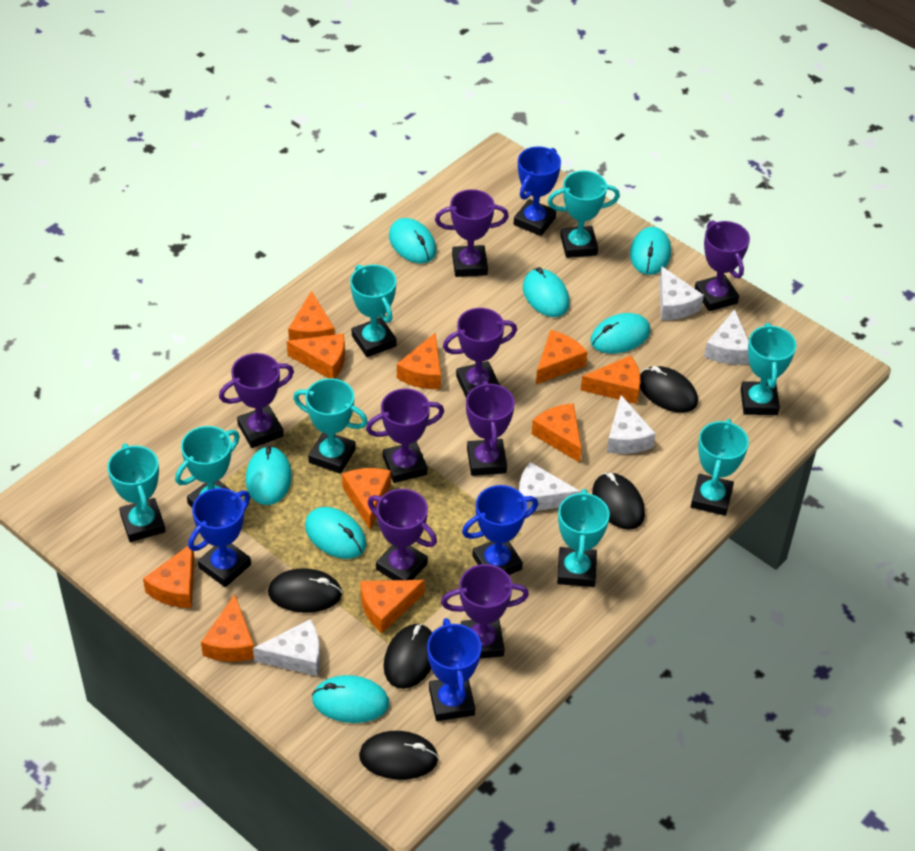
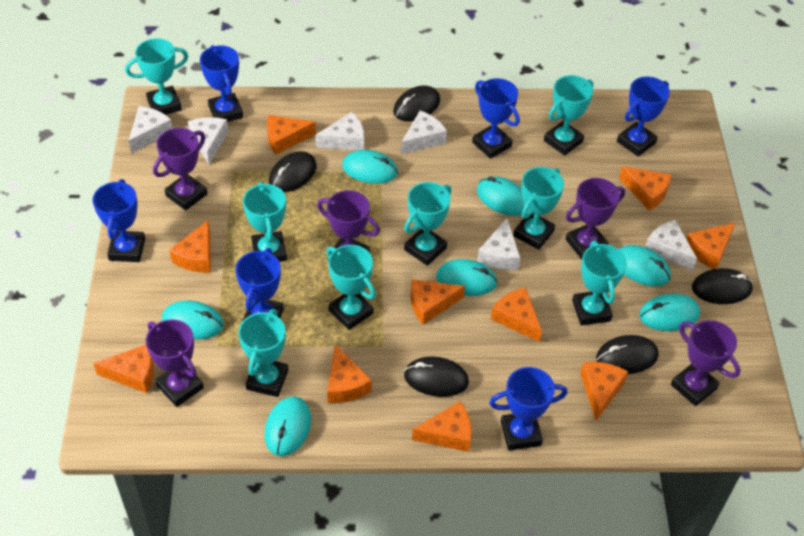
blue trophy: 4 -> 6
purple trophy: 8 -> 5
white cheese: 5 -> 6

